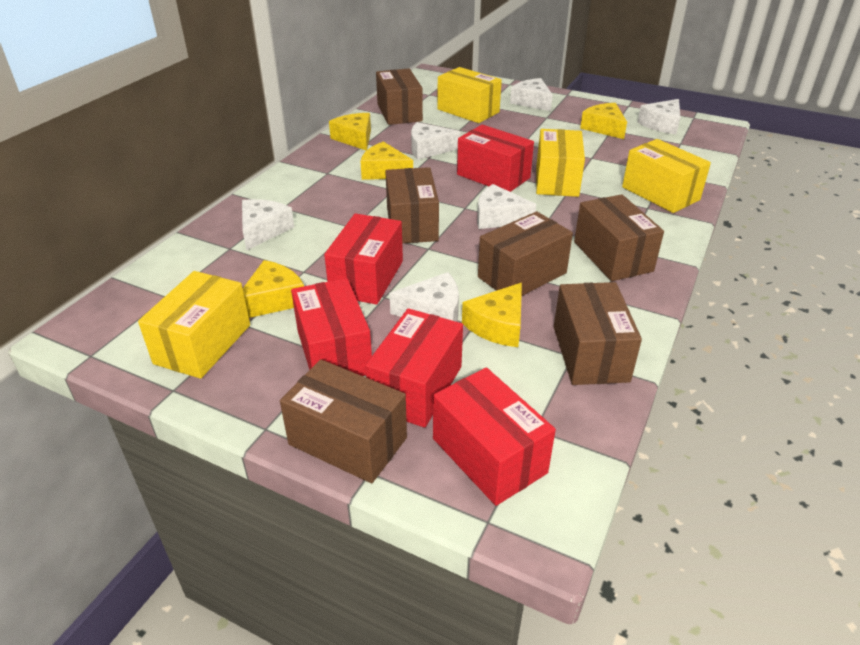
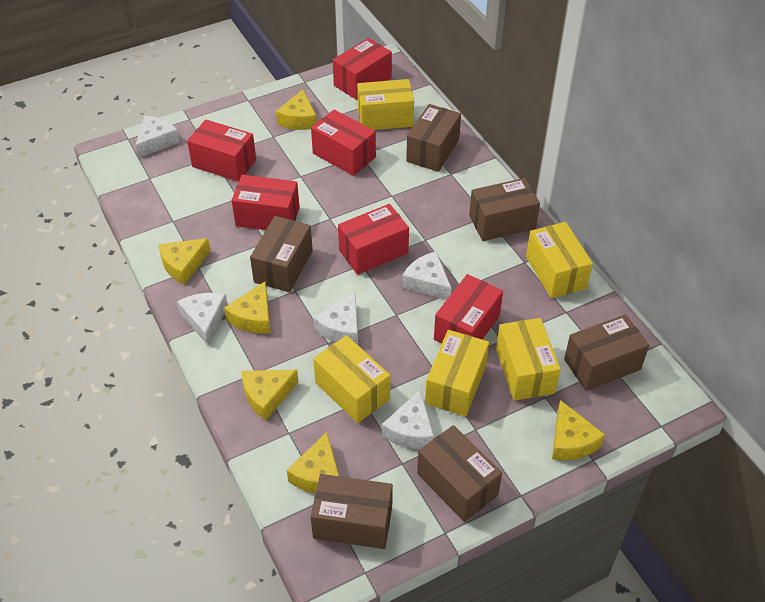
red box: 5 -> 6
white cheese: 6 -> 5
yellow box: 4 -> 5
yellow cheese: 5 -> 6

